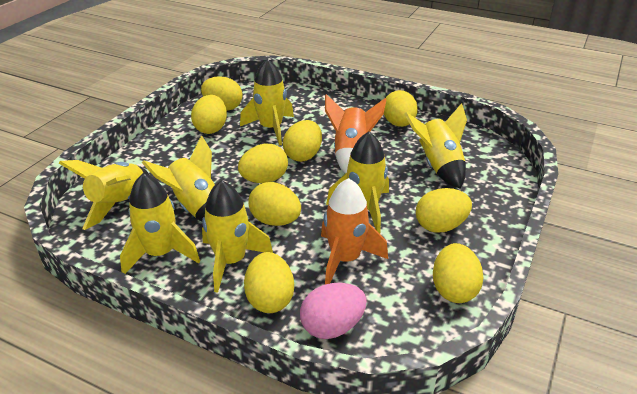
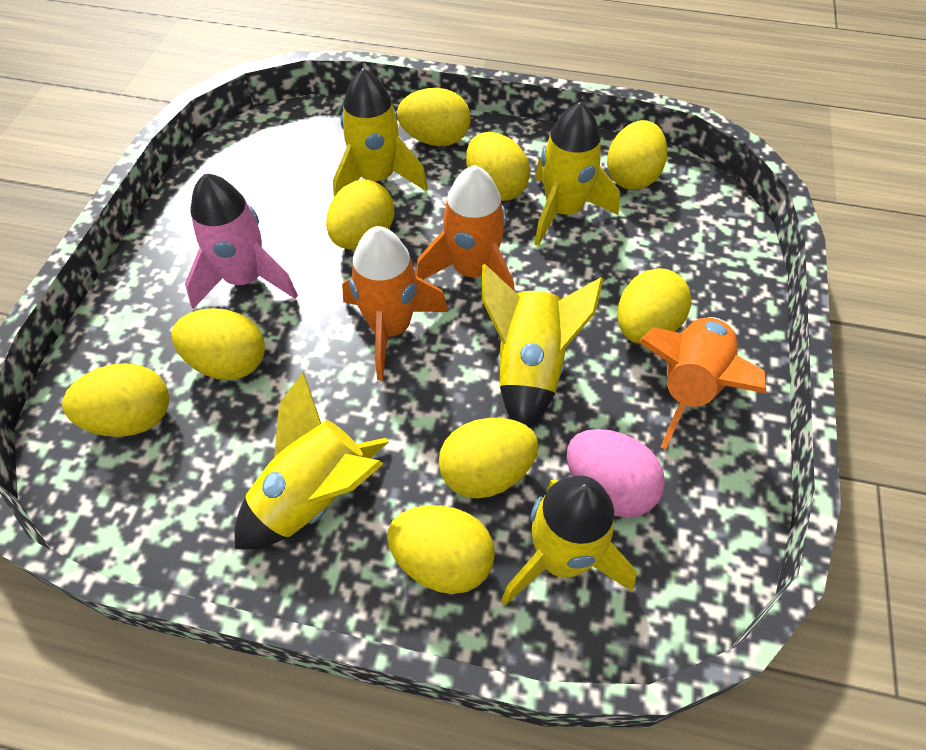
orange rocket: 2 -> 3
pink rocket: 0 -> 1
yellow rocket: 7 -> 5

